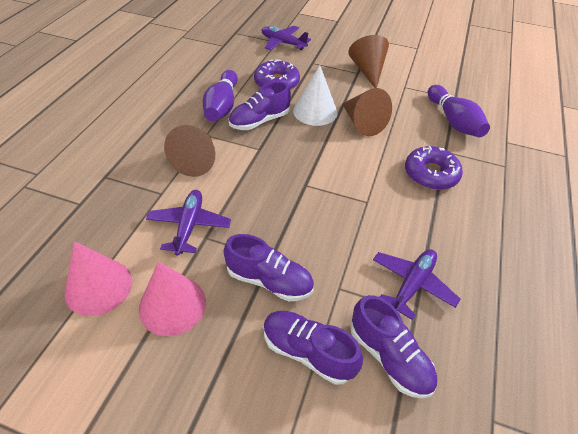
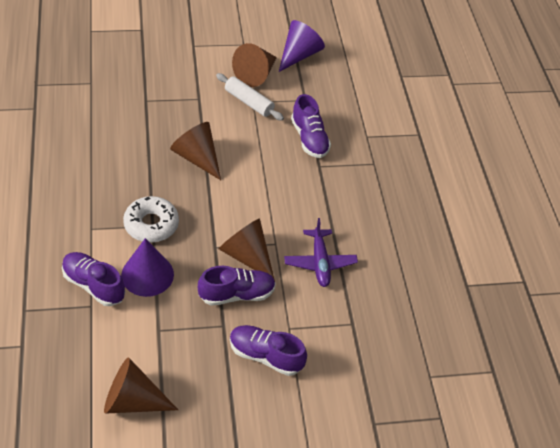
brown cone: 3 -> 4
pink cone: 2 -> 0
purple bowling pin: 2 -> 0
purple cone: 0 -> 2
purple donut: 2 -> 0
purple plane: 3 -> 1
white cone: 1 -> 0
white donut: 0 -> 1
white rolling pin: 0 -> 1

